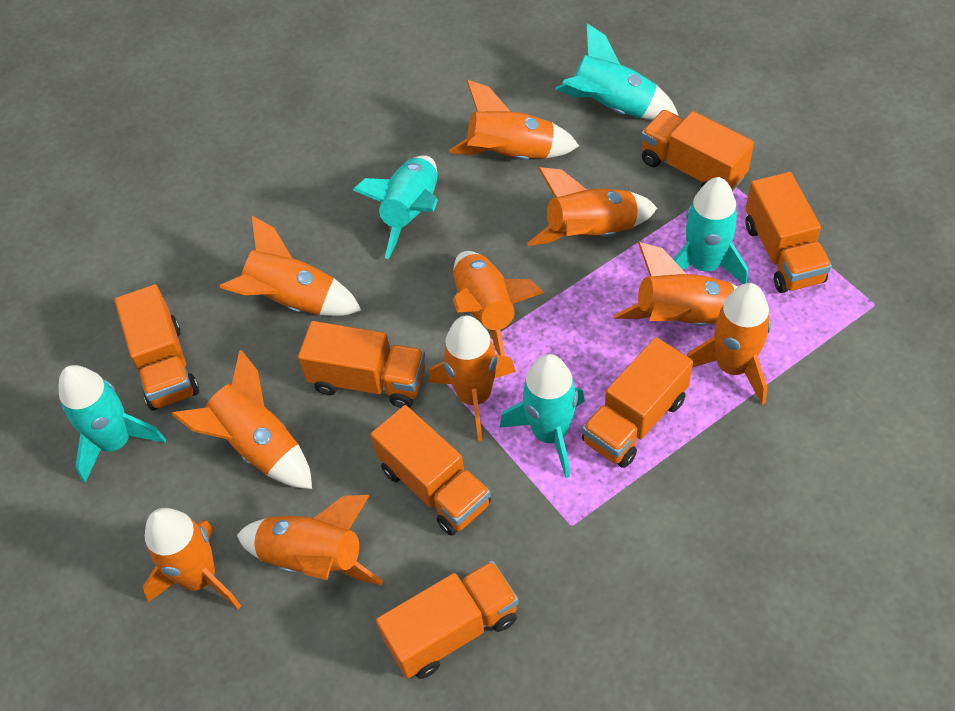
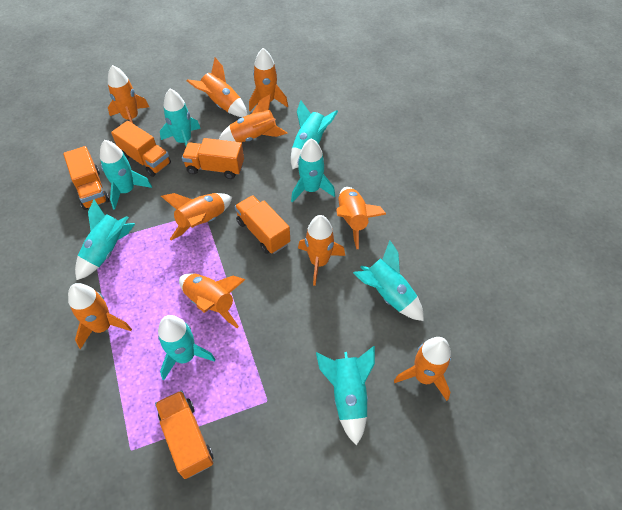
orange truck: 7 -> 5
turquoise rocket: 5 -> 8

